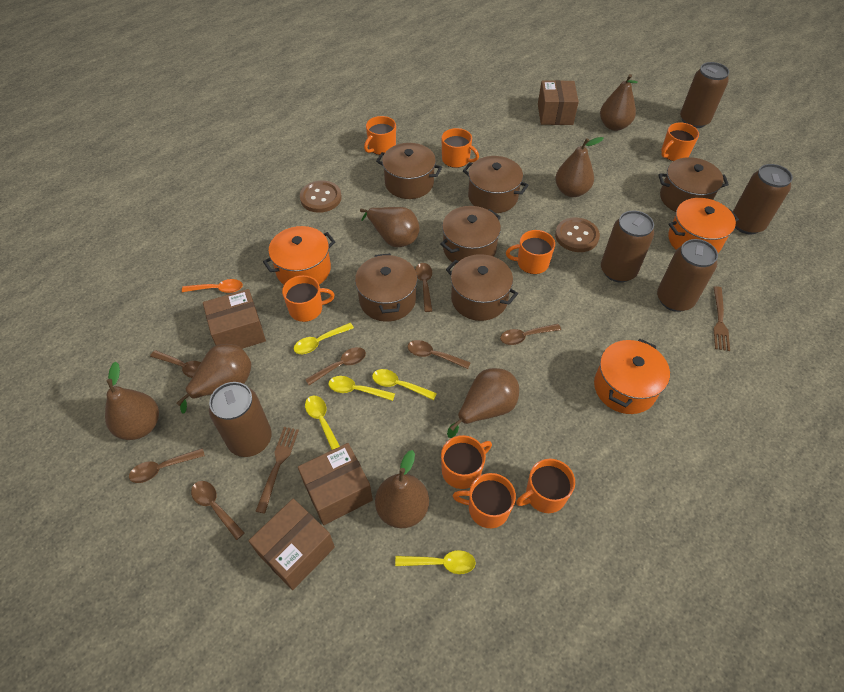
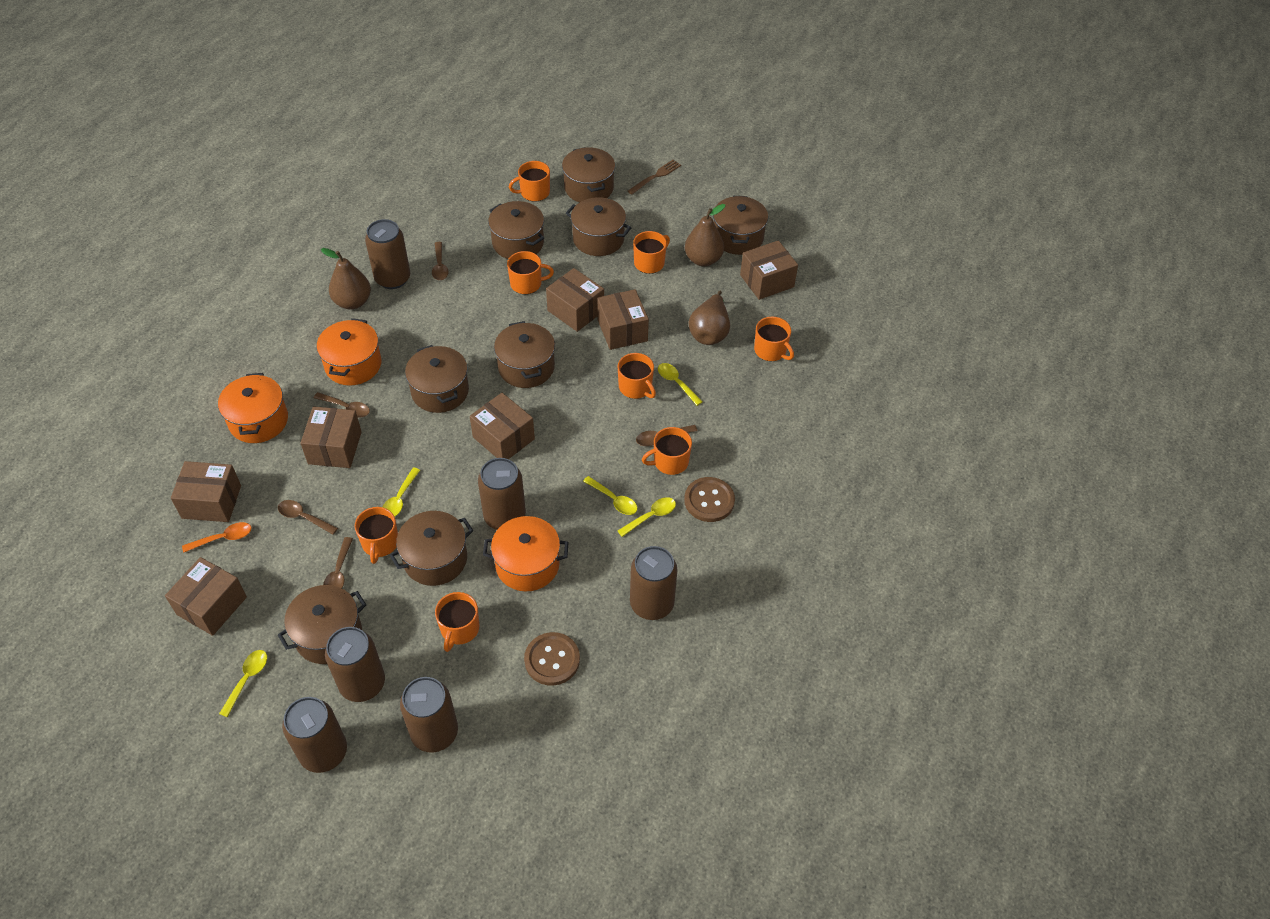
brown box: 4 -> 7
brown can: 5 -> 6
brown fork: 2 -> 1
brown pear: 7 -> 3
brown pot: 6 -> 8
brown spoon: 7 -> 5

